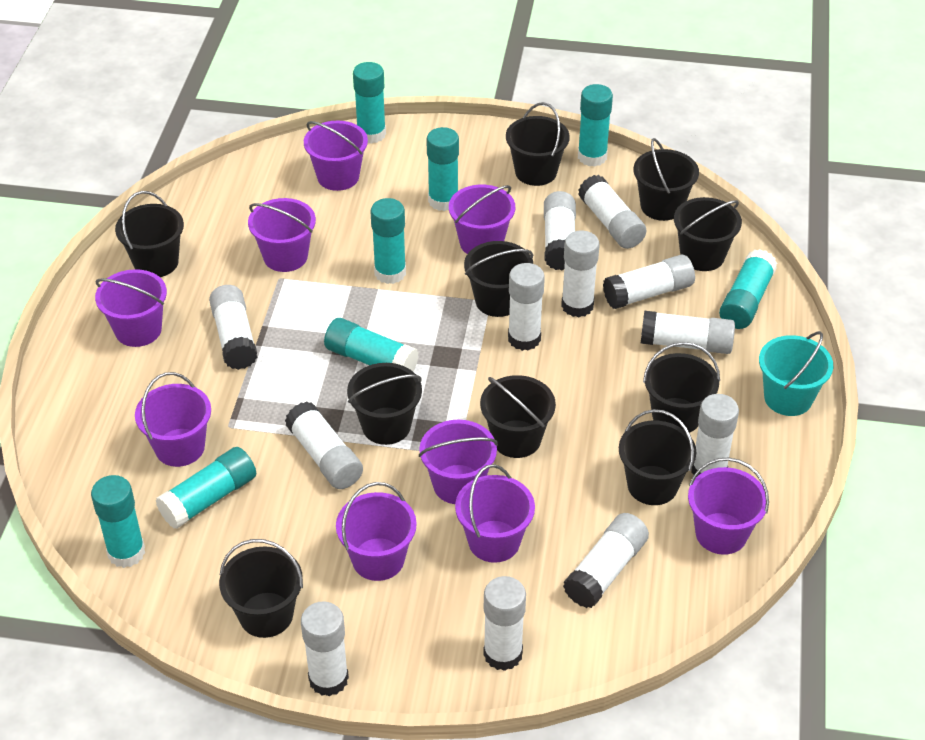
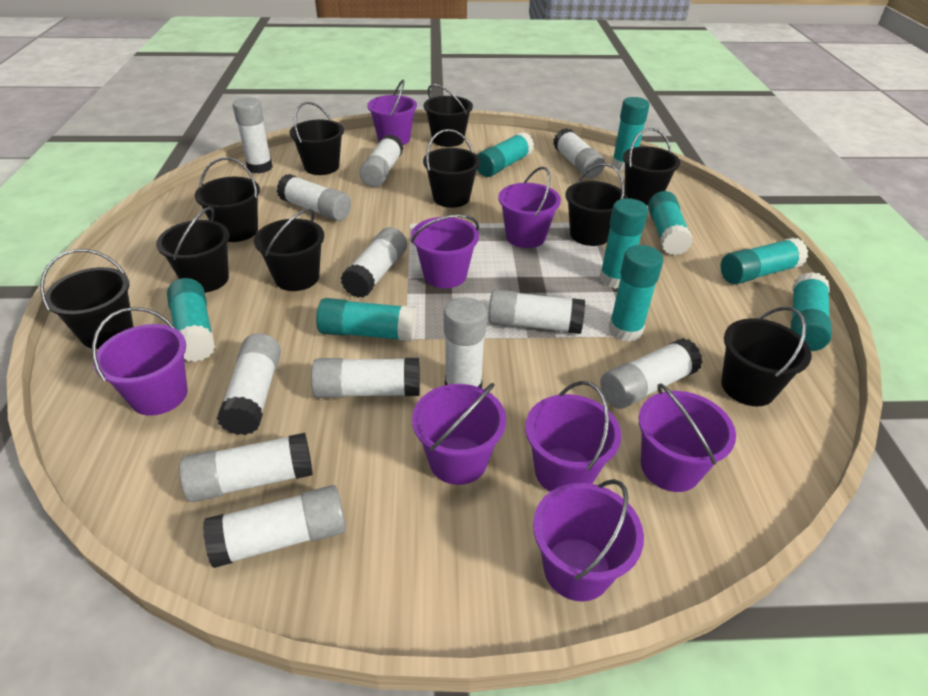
purple bucket: 9 -> 8
turquoise bucket: 1 -> 0
turquoise glue stick: 8 -> 9

